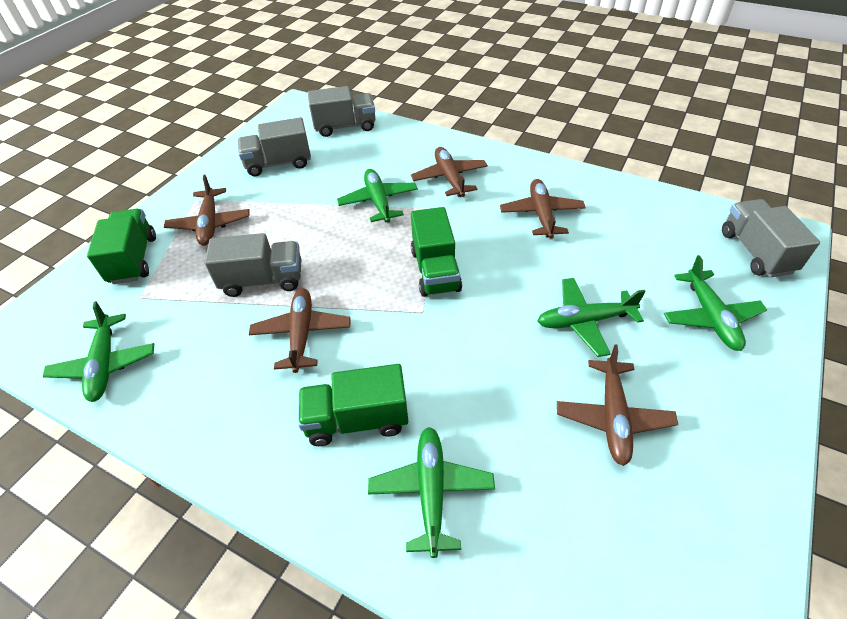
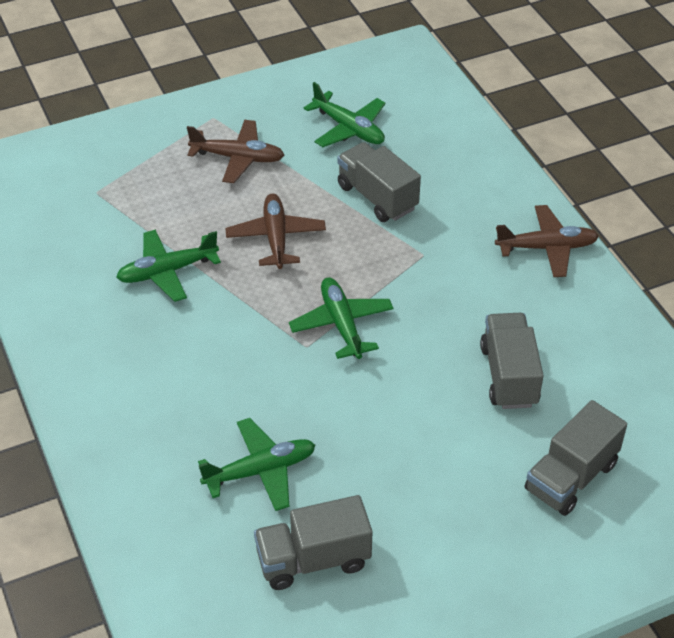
brown plane: 5 -> 3
green plane: 5 -> 4
green truck: 3 -> 0

